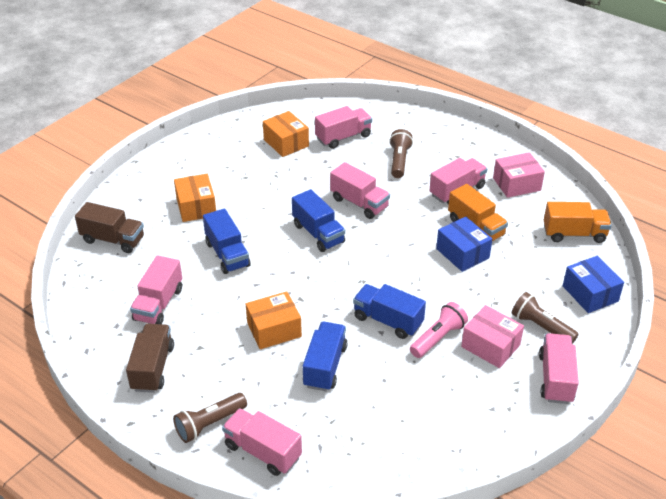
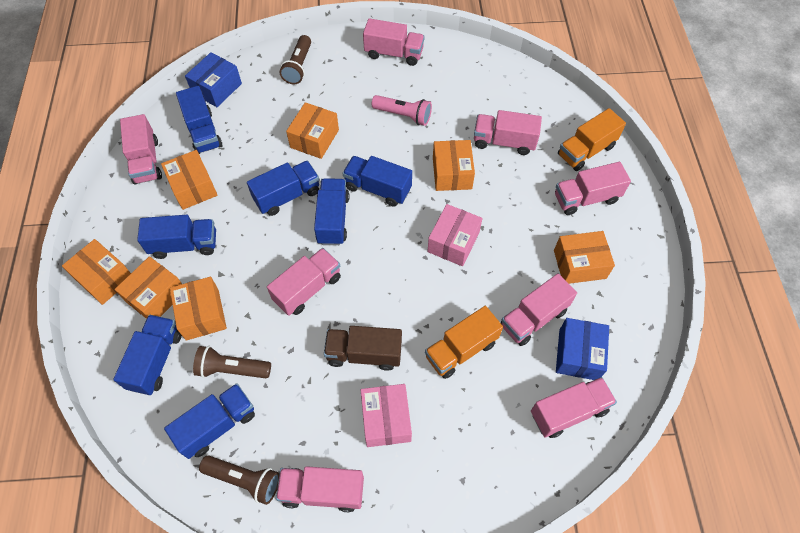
blue truck: 4 -> 7
brown truck: 2 -> 1
orange box: 3 -> 7
pink truck: 6 -> 8

